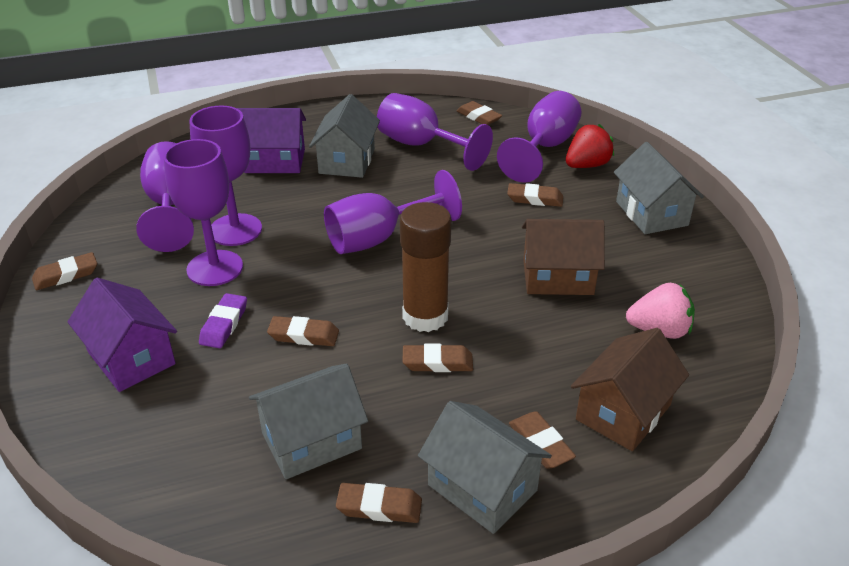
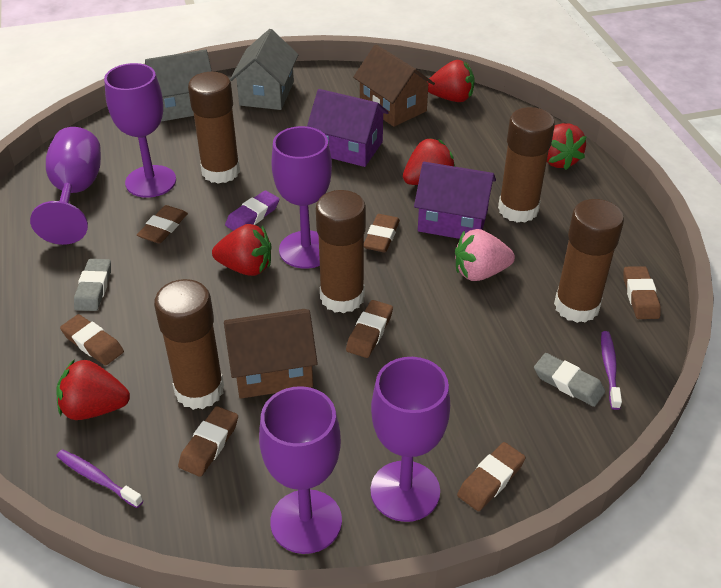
brown glue stick: 1 -> 5
grey eraser: 0 -> 2
grey house: 4 -> 2
purple goblet: 6 -> 5
purple toothbrush: 0 -> 2
red strawberry: 1 -> 5

